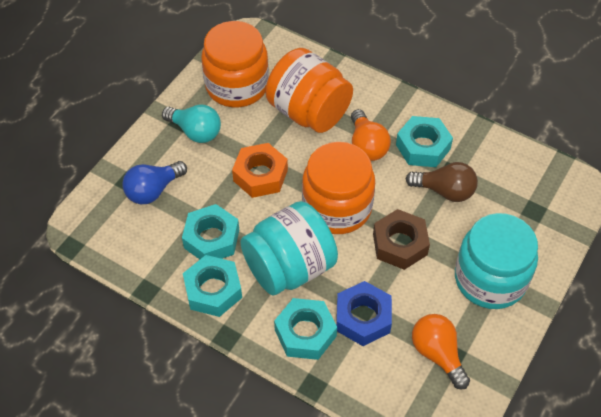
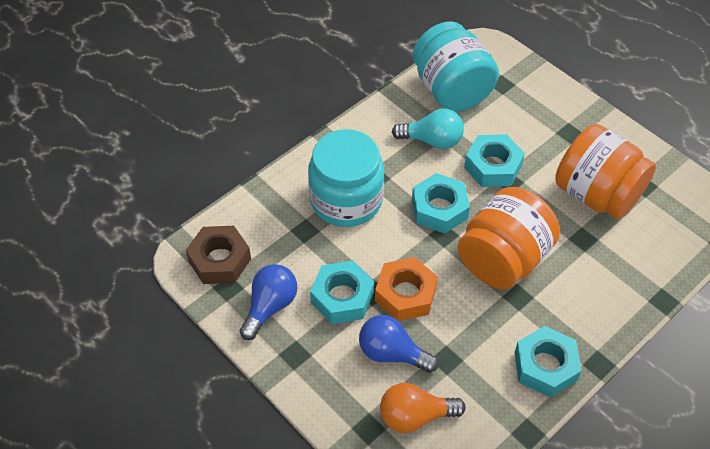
blue light bulb: 1 -> 2
blue nut: 1 -> 0
brown light bulb: 1 -> 0
orange jar: 3 -> 2
orange light bulb: 2 -> 1

